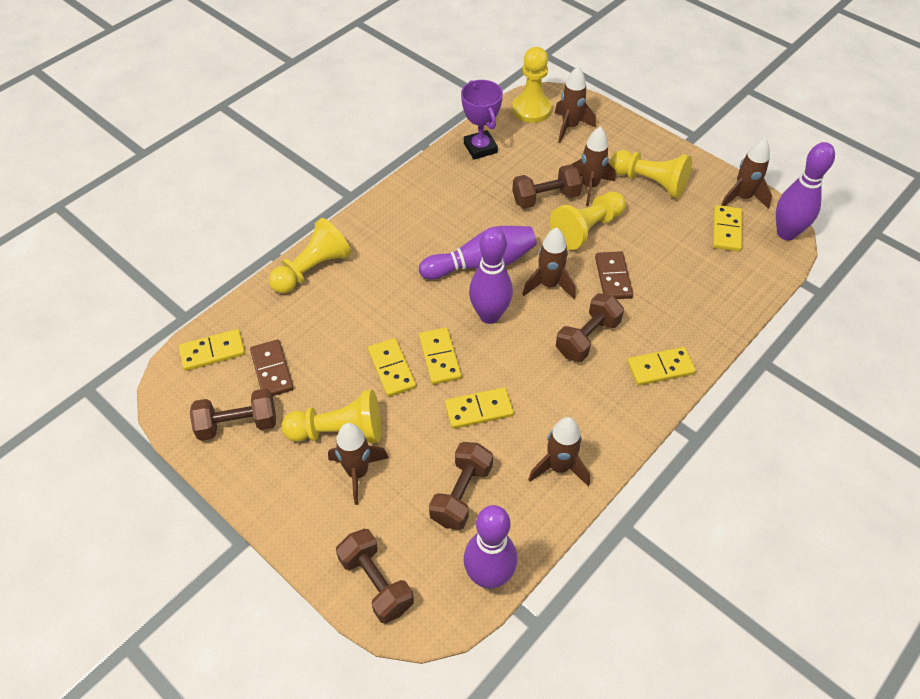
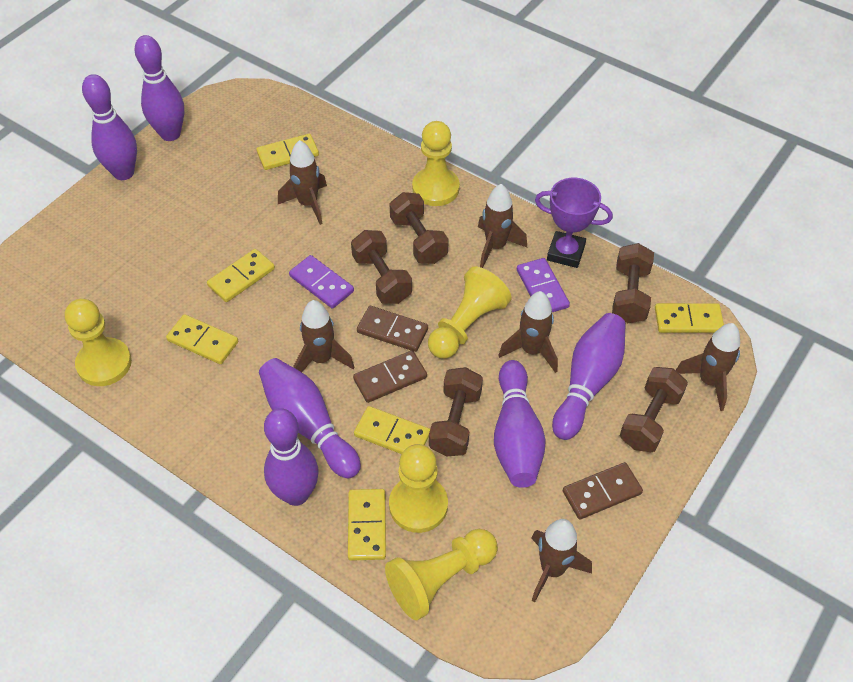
brown domino: 2 -> 3
purple bowling pin: 4 -> 6
purple domino: 0 -> 2

